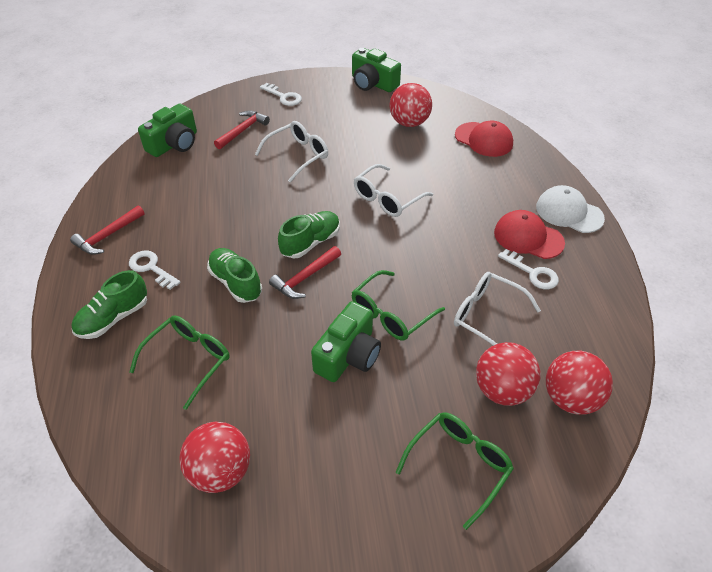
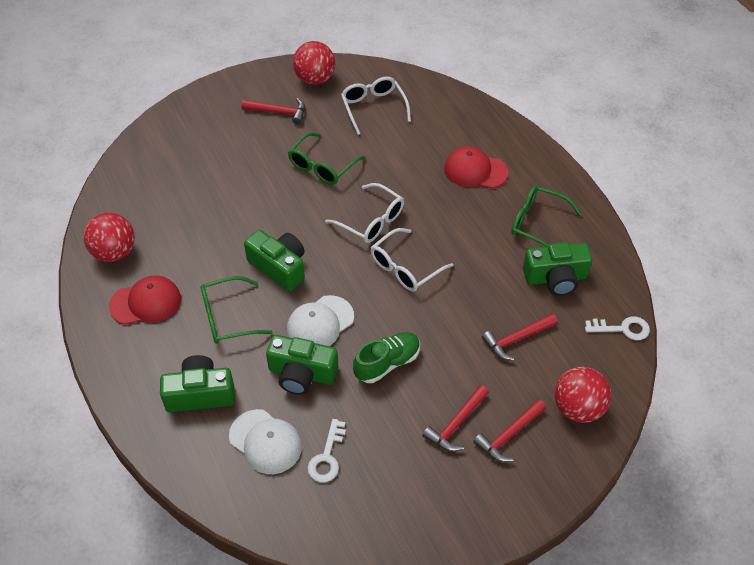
green camera: 3 -> 4
green shoe: 3 -> 1
red ball: 4 -> 3
red hammer: 3 -> 4
white cap: 1 -> 2
white key: 3 -> 2

